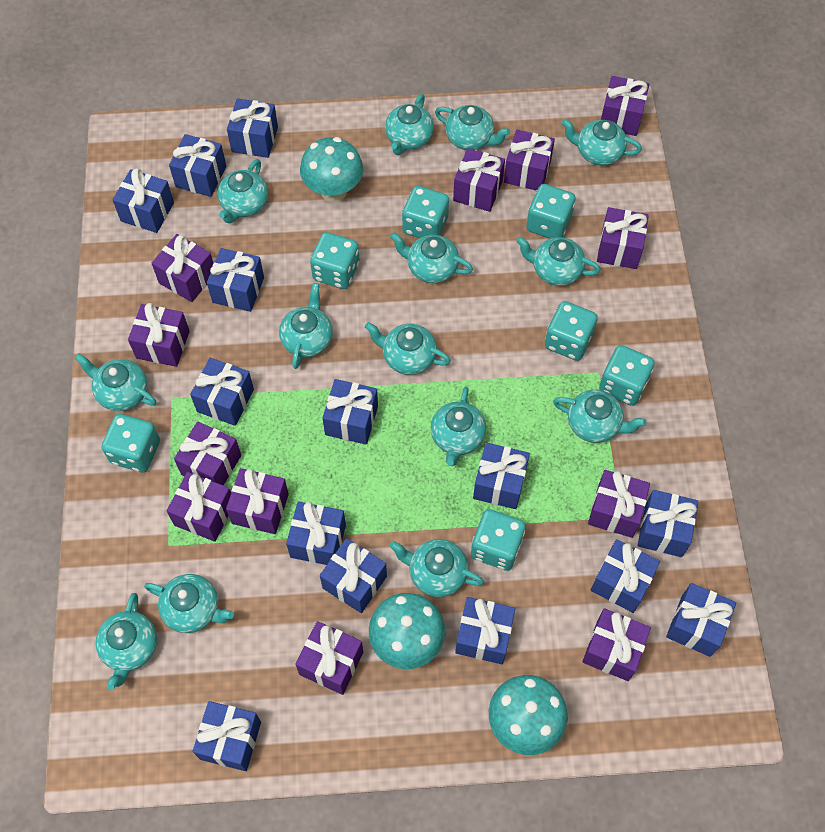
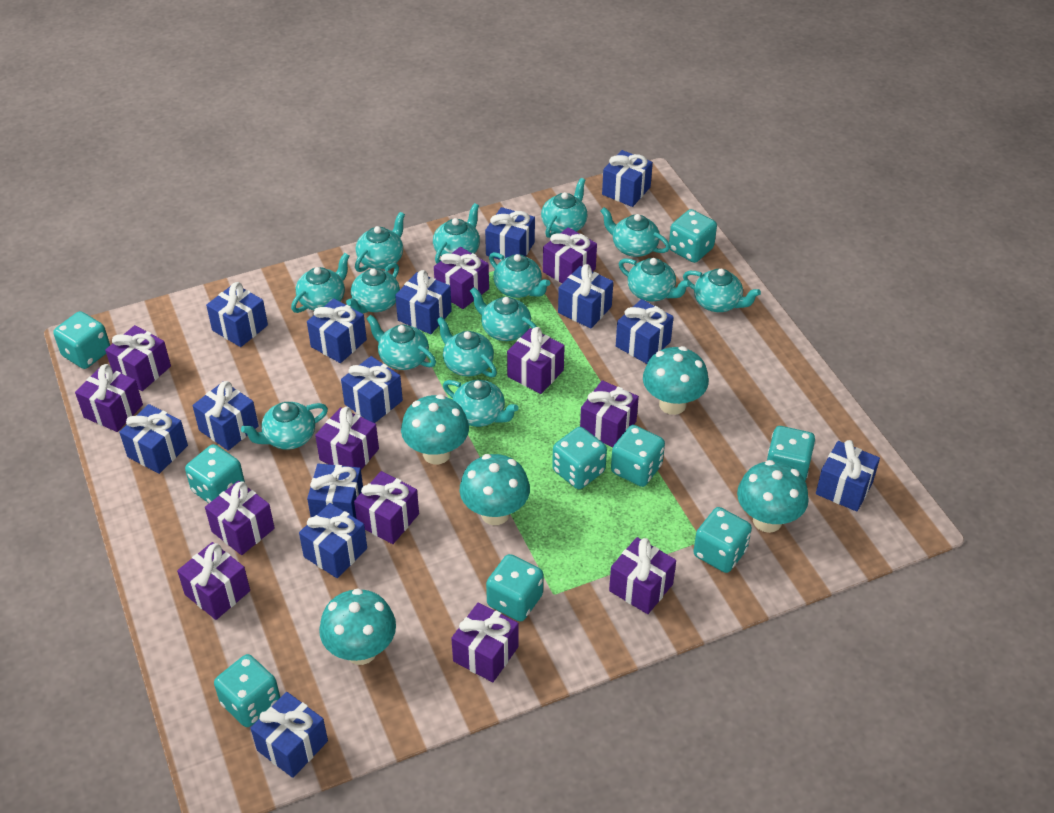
turquoise dice: 7 -> 9
turquoise mushroom: 3 -> 5

